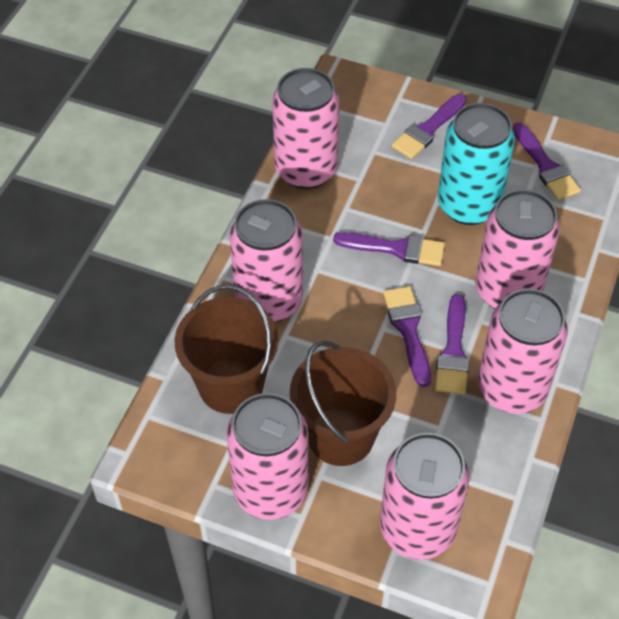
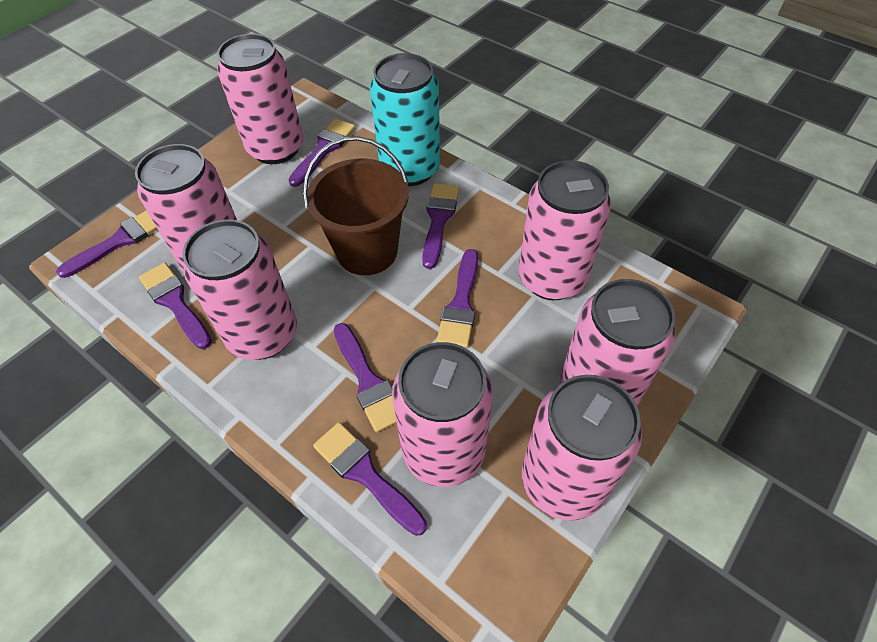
brown bucket: 2 -> 1
pink can: 6 -> 7
purple brush: 5 -> 7

